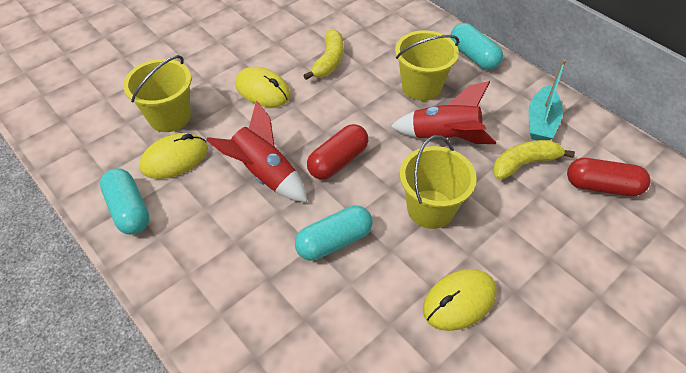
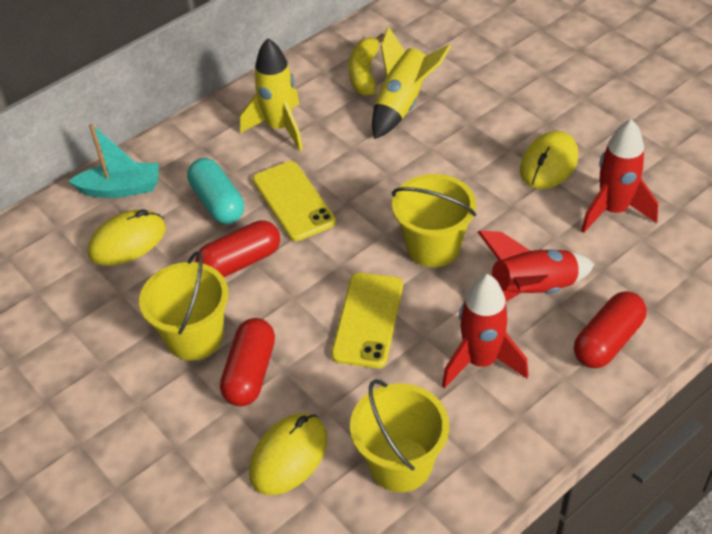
red capsule: 2 -> 3
red rocket: 2 -> 3
turquoise capsule: 3 -> 1
yellow banana: 2 -> 1
yellow phone: 0 -> 2
yellow rocket: 0 -> 2

